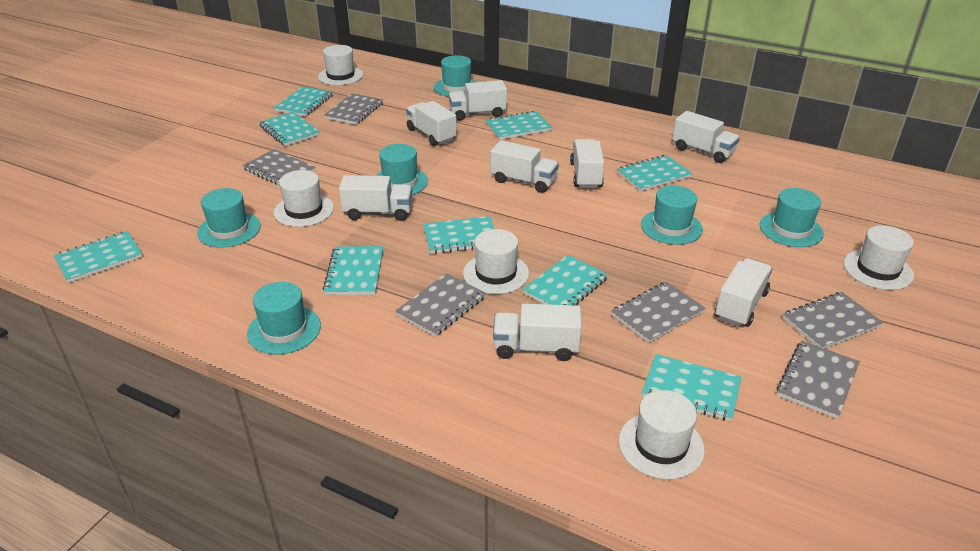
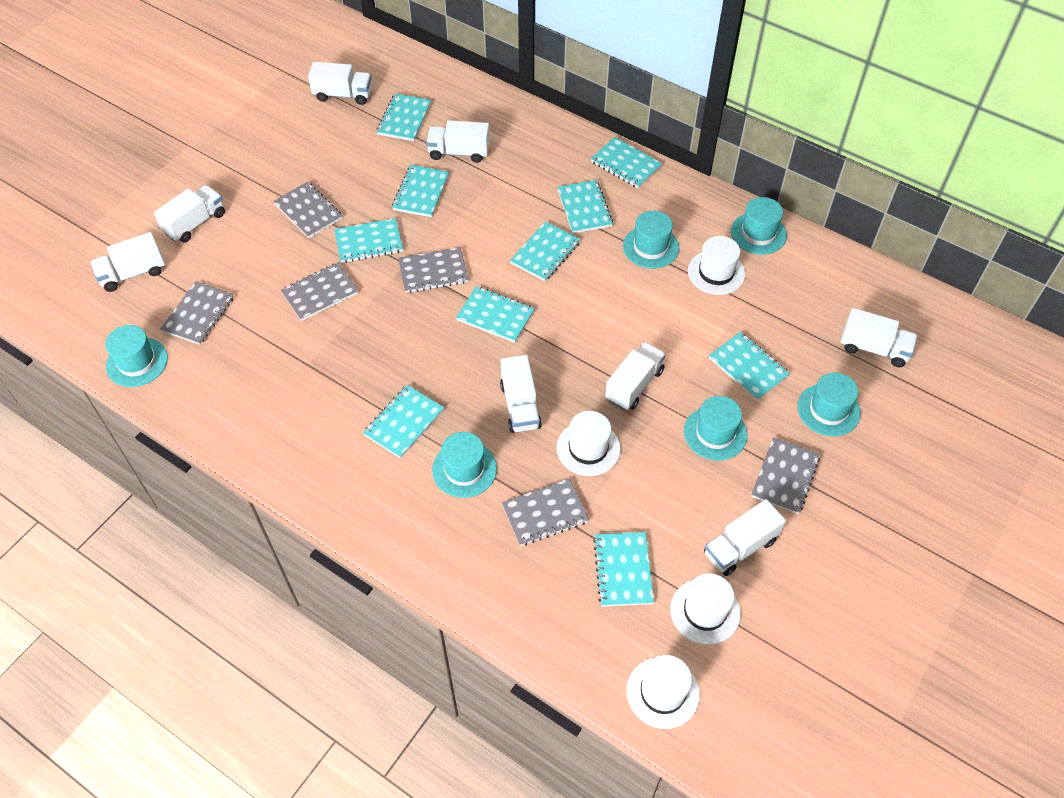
turquoise notebook: 9 -> 10
white hat: 5 -> 4

